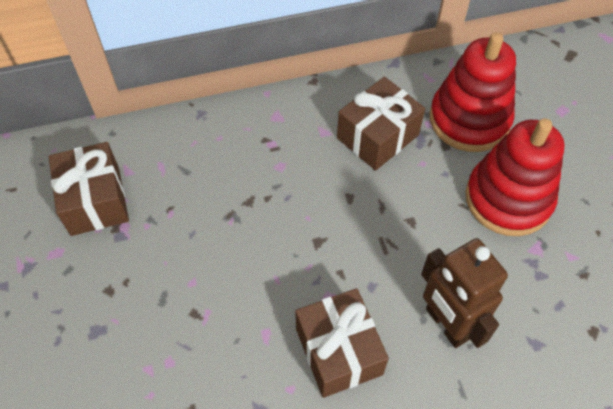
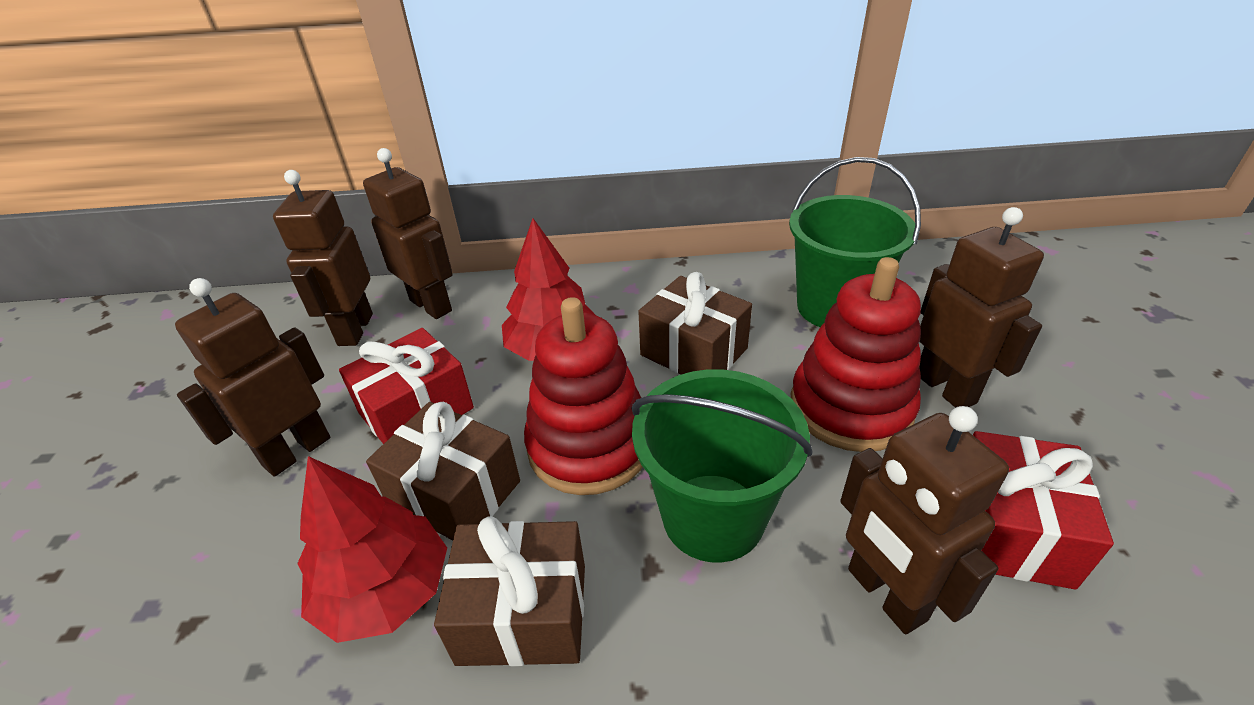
brown robot: 1 -> 5
green bucket: 0 -> 2
red gift: 0 -> 2
red tree: 0 -> 2

